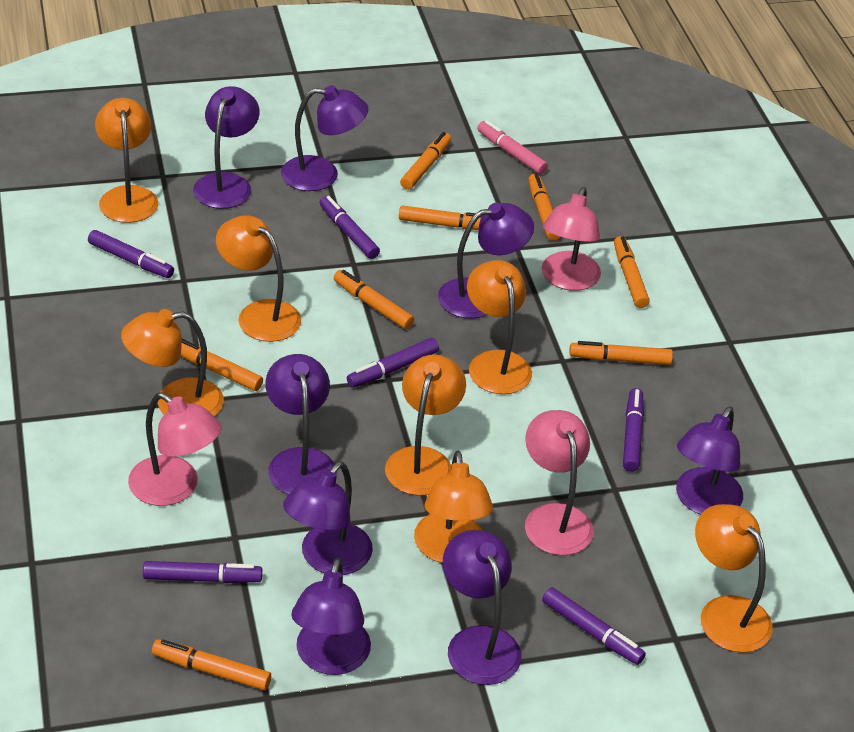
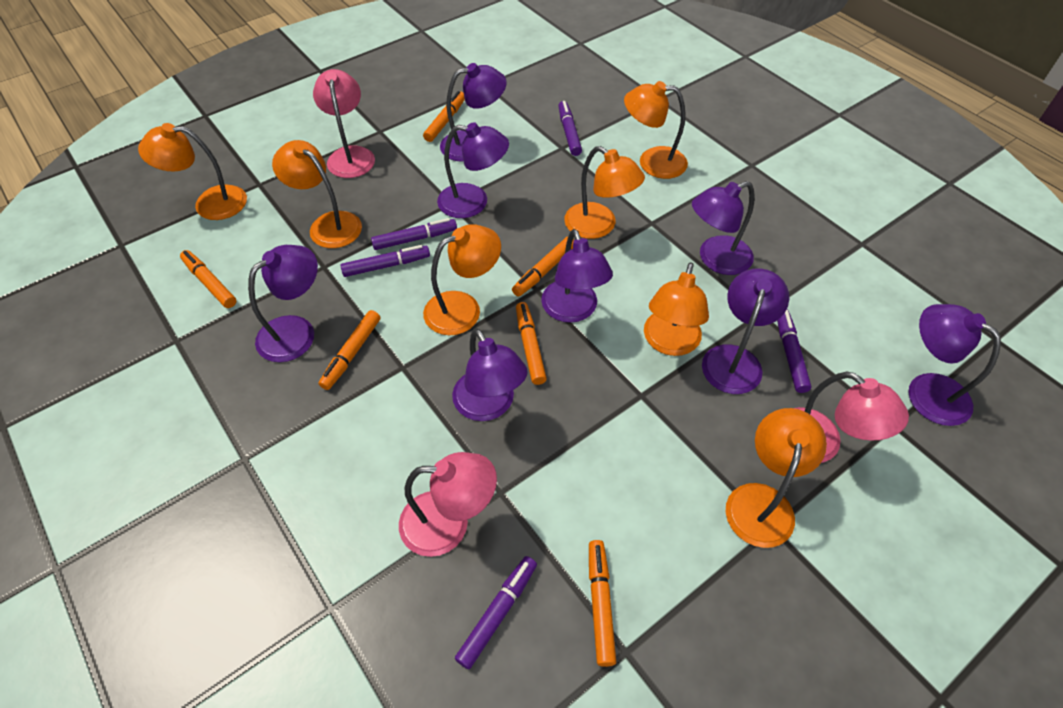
orange marker: 8 -> 6
pink marker: 1 -> 0
purple marker: 6 -> 5

